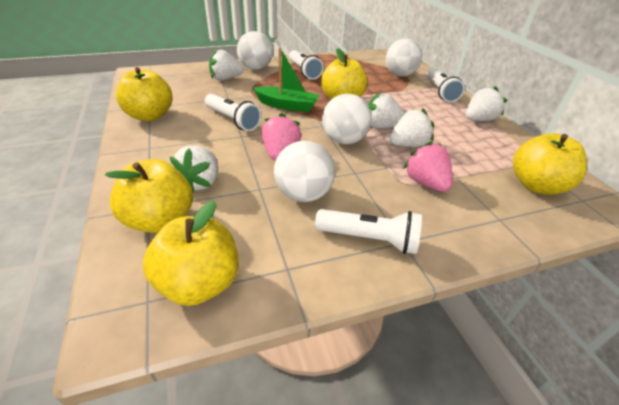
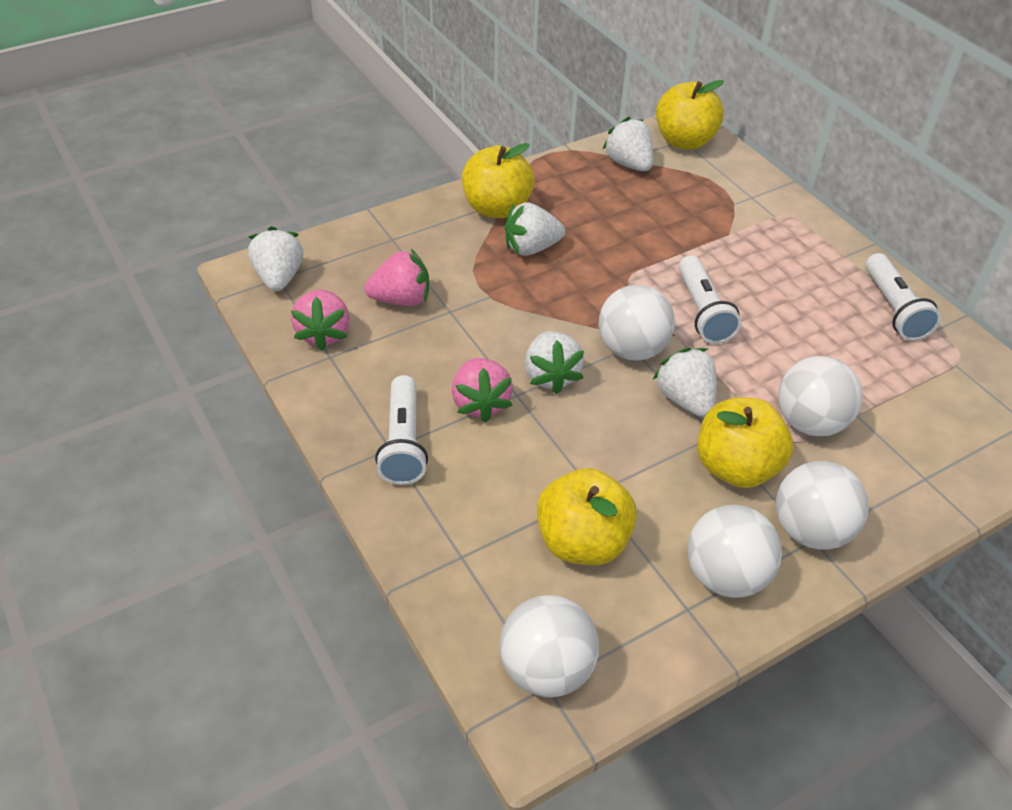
green boat: 1 -> 0
pink strawberry: 2 -> 3
white ball: 4 -> 5
white flashlight: 4 -> 3
yellow apple: 5 -> 4

